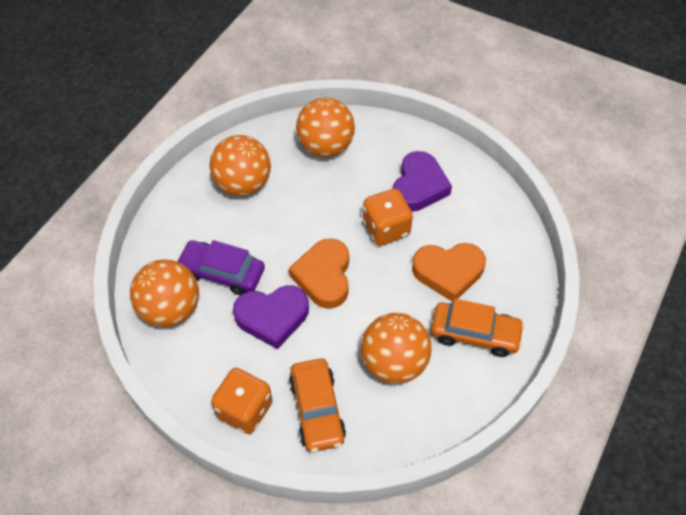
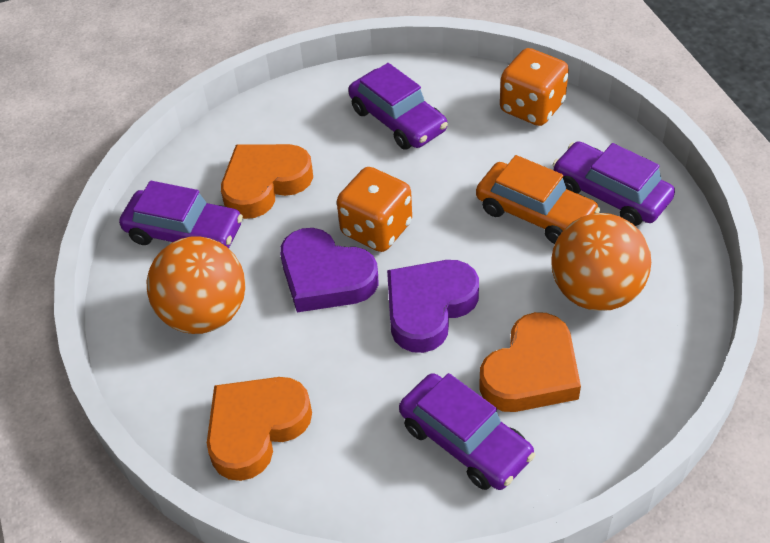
orange ball: 4 -> 2
orange car: 2 -> 1
orange heart: 2 -> 3
purple car: 1 -> 4

